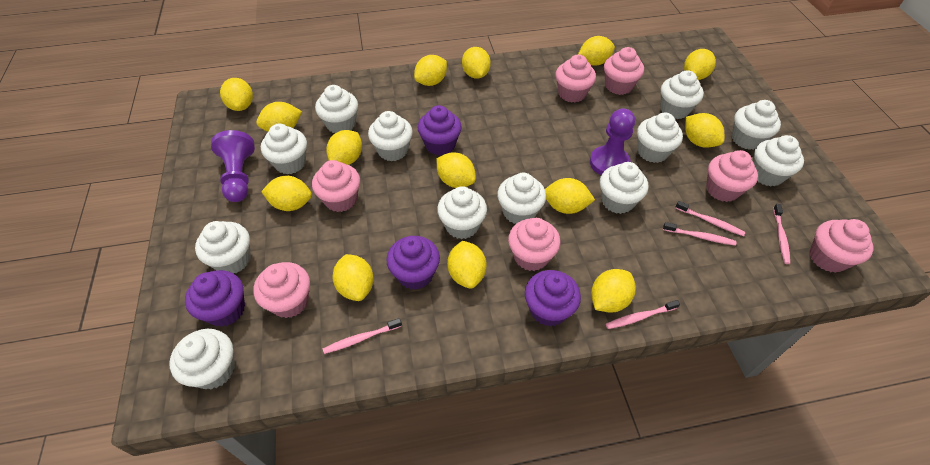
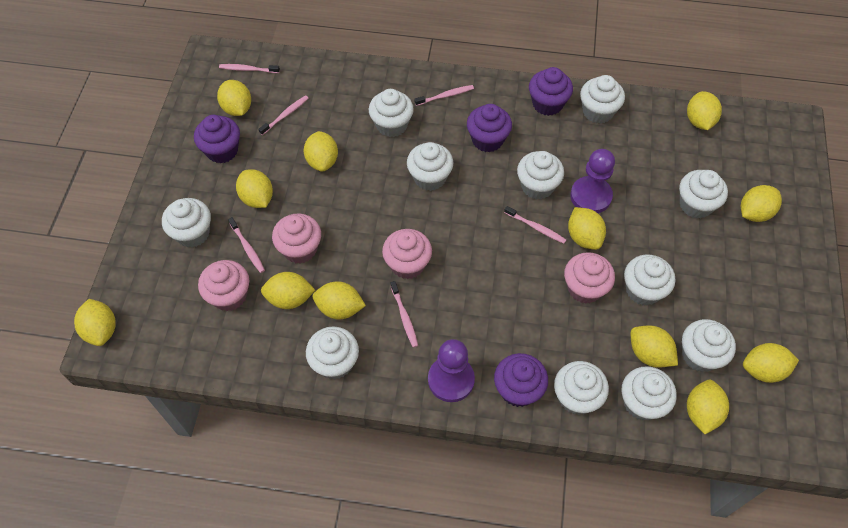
pink cupcake: 7 -> 4
pink toothbrush: 5 -> 6
white cupcake: 12 -> 11
yellow lemon: 14 -> 12

